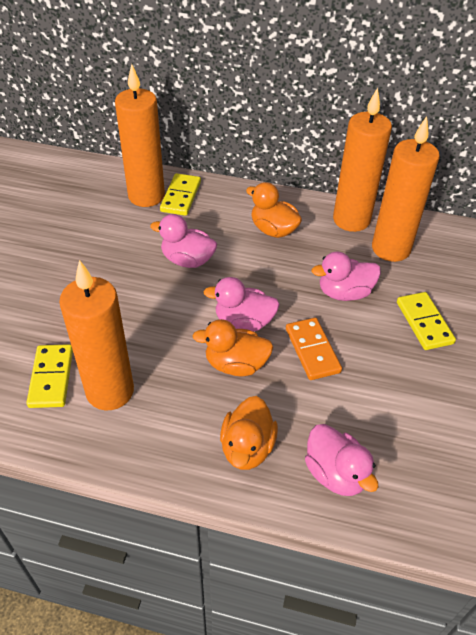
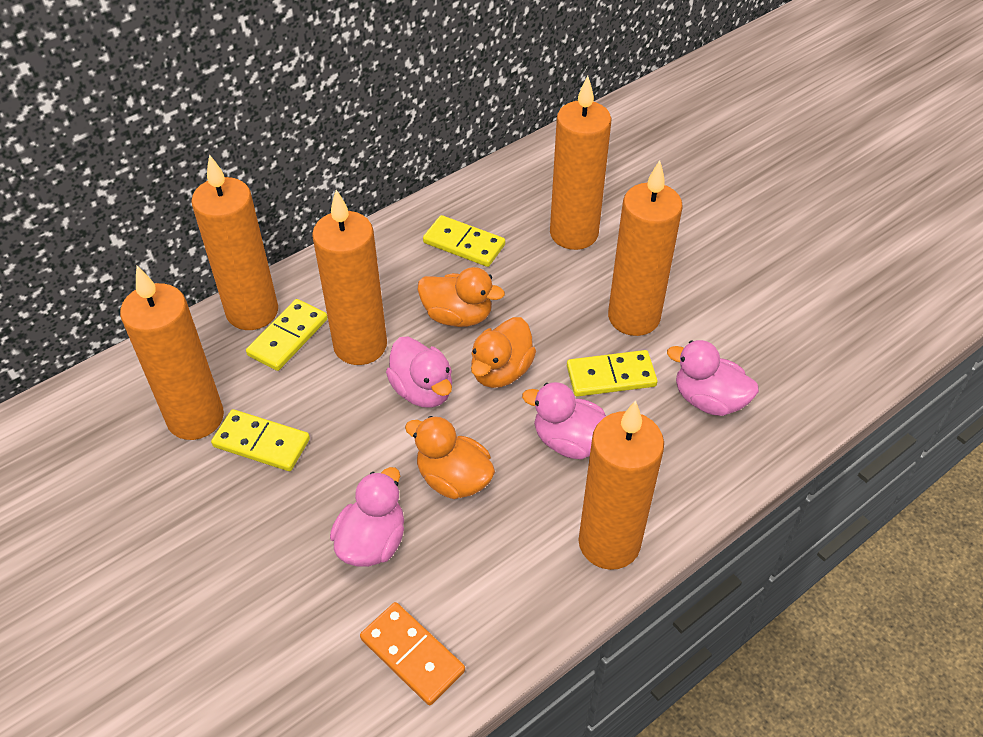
orange candle: 4 -> 6
yellow domino: 3 -> 4

